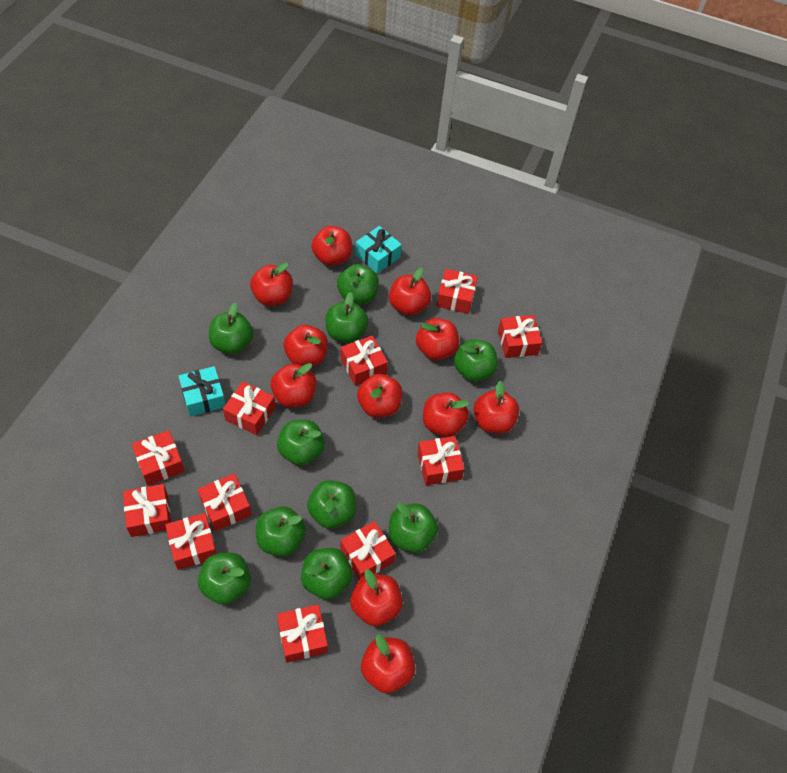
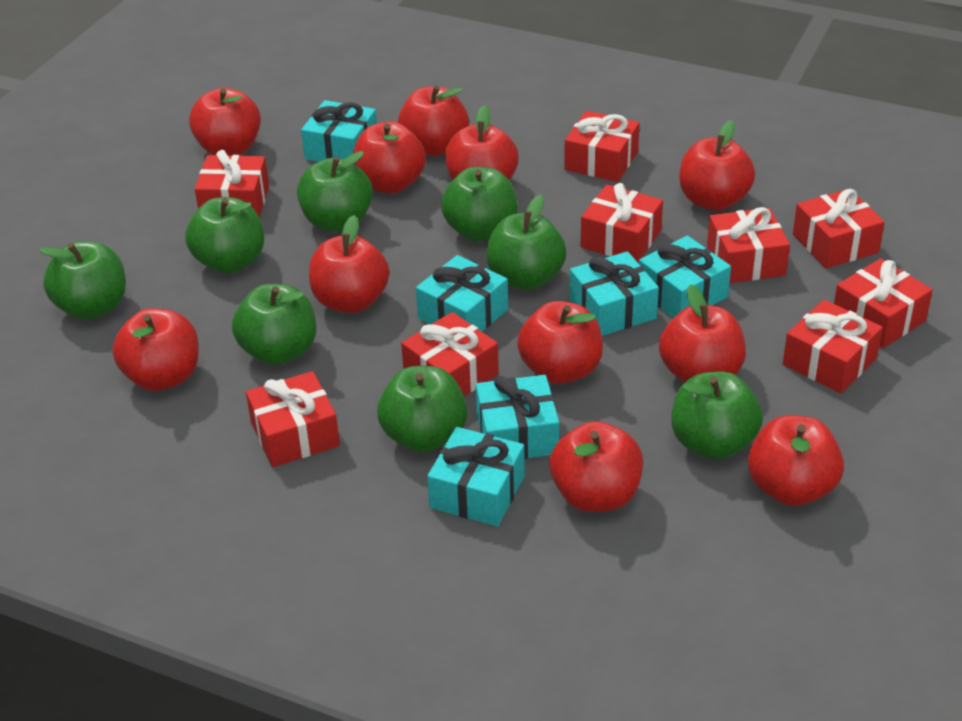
green apple: 10 -> 8
red gift: 11 -> 9
turquoise gift: 2 -> 6

